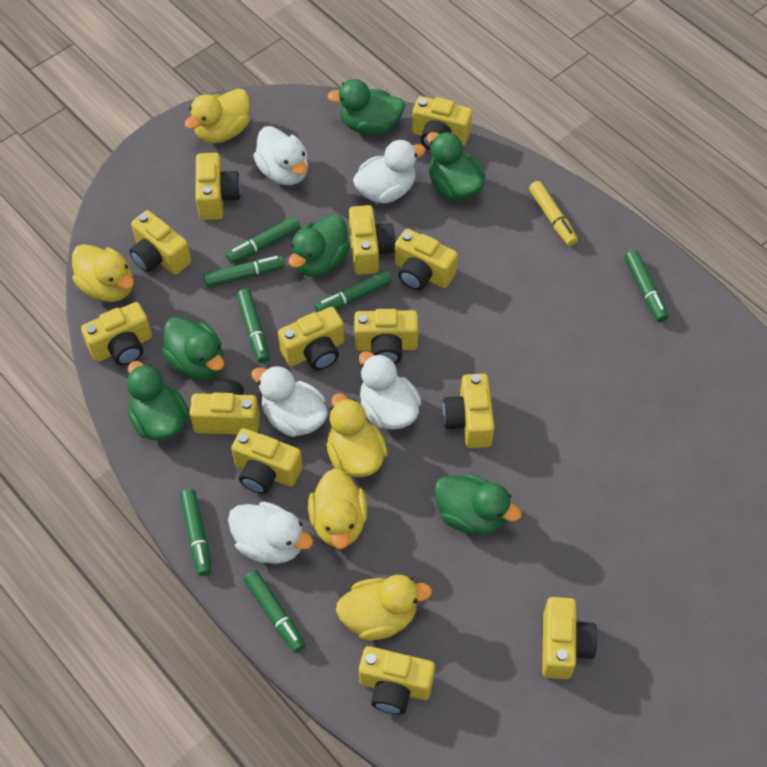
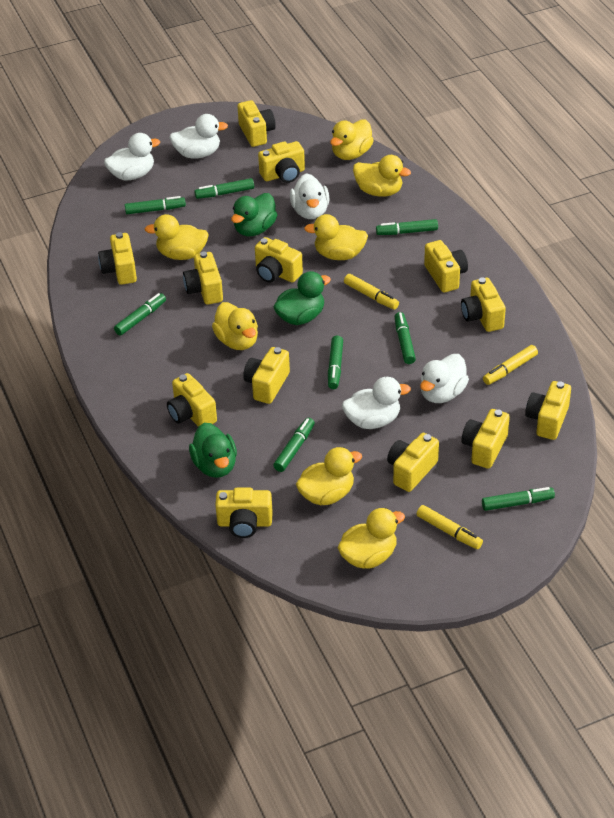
green duck: 6 -> 3
green marker: 7 -> 8
yellow duck: 5 -> 7
yellow marker: 1 -> 3

